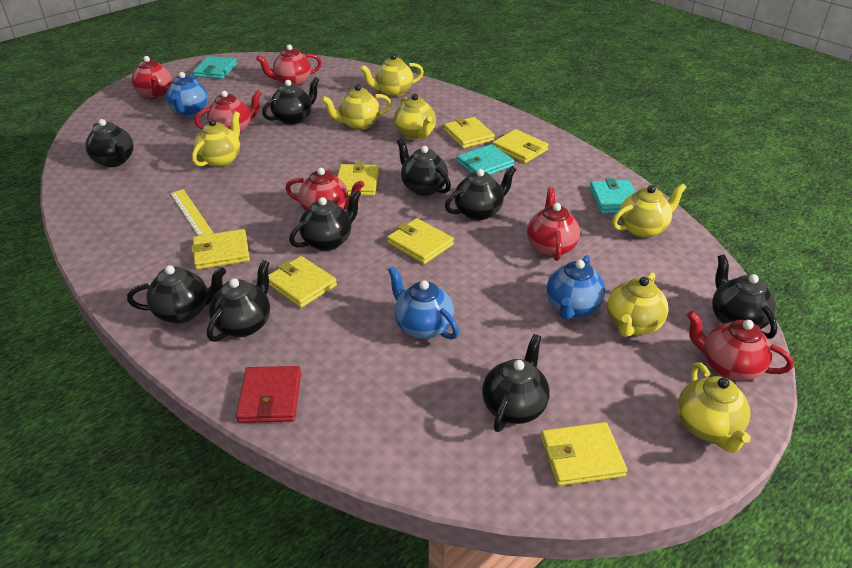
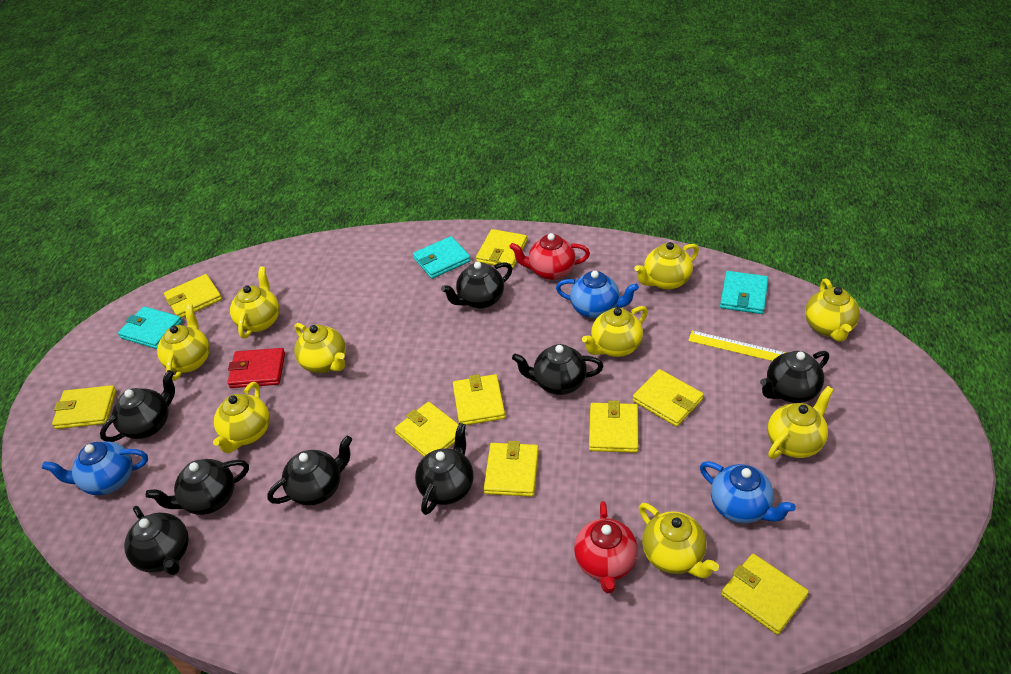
black teapot: 9 -> 8
red teapot: 6 -> 2
yellow teapot: 7 -> 9
yellow wallet: 7 -> 9

